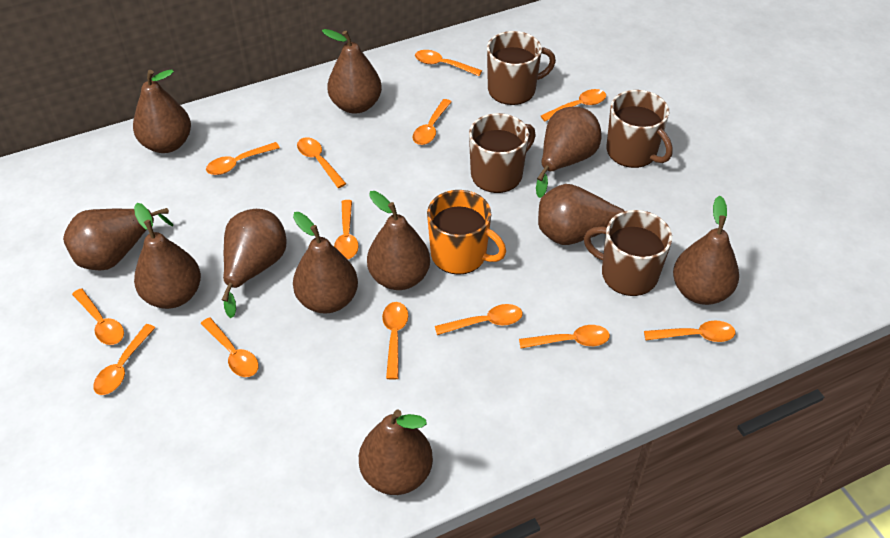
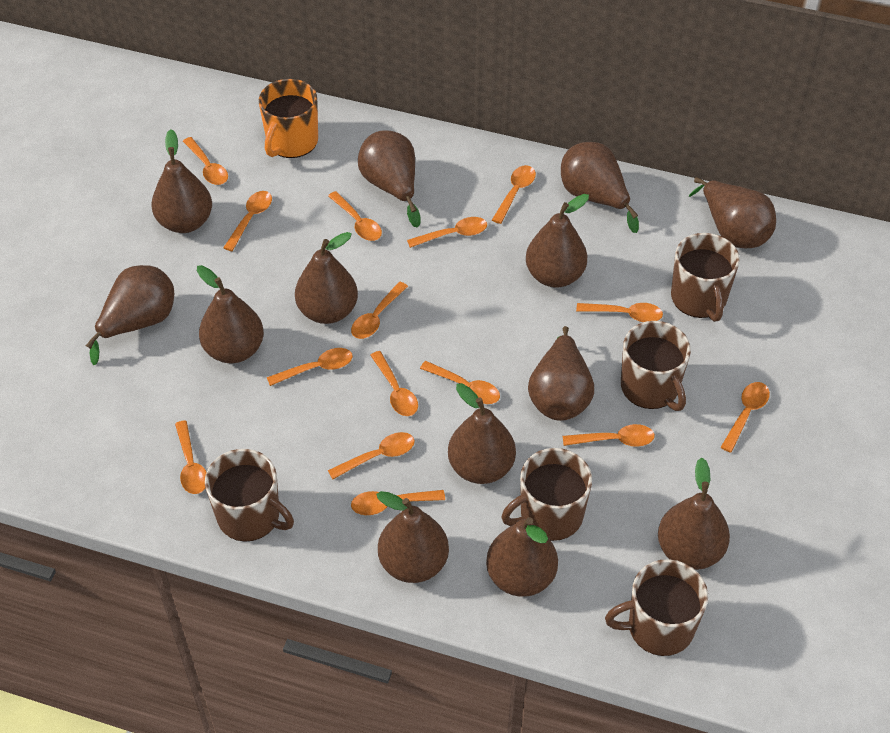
brown mug: 4 -> 5
brown pear: 11 -> 13
orange spoon: 13 -> 15

